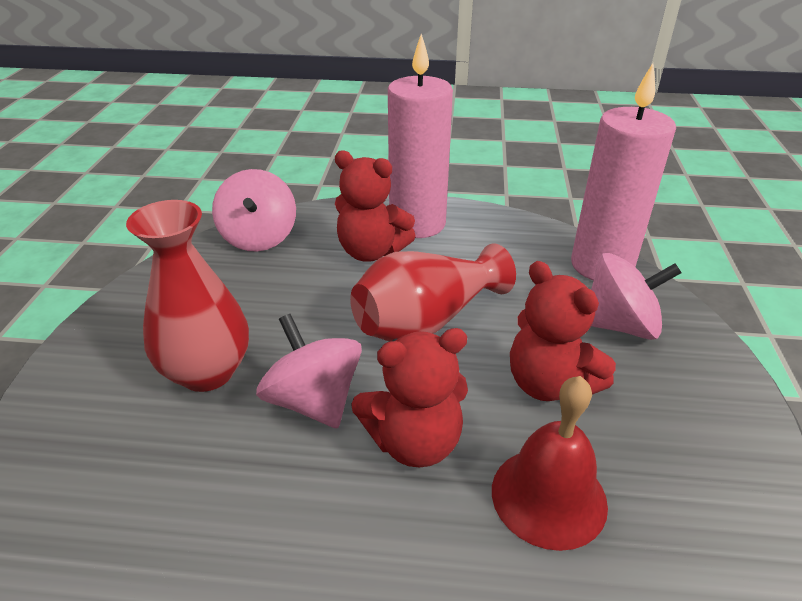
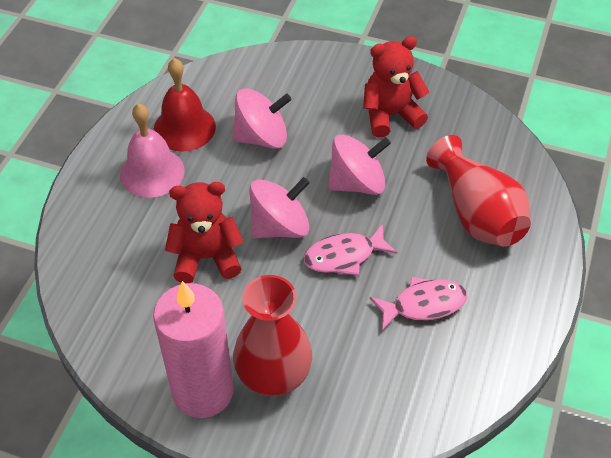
pink bell: 0 -> 1
pink candle: 2 -> 1
pink fish: 0 -> 2
red teddy bear: 3 -> 2

